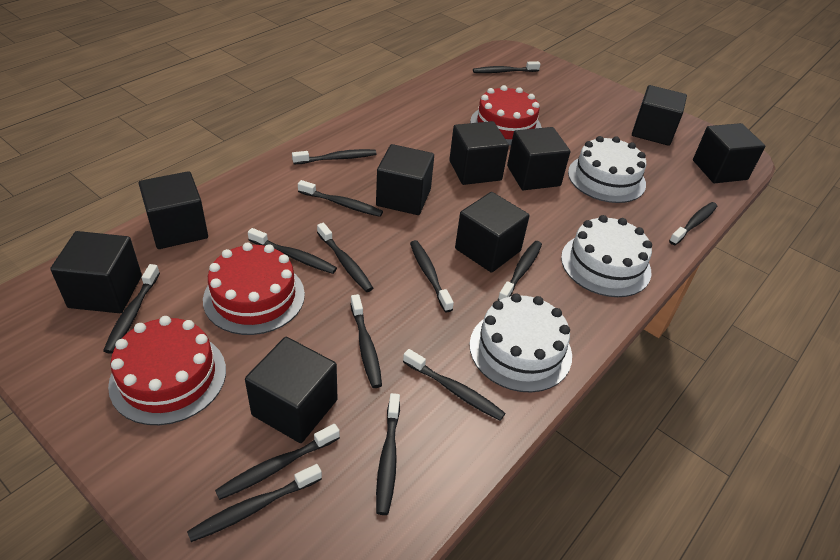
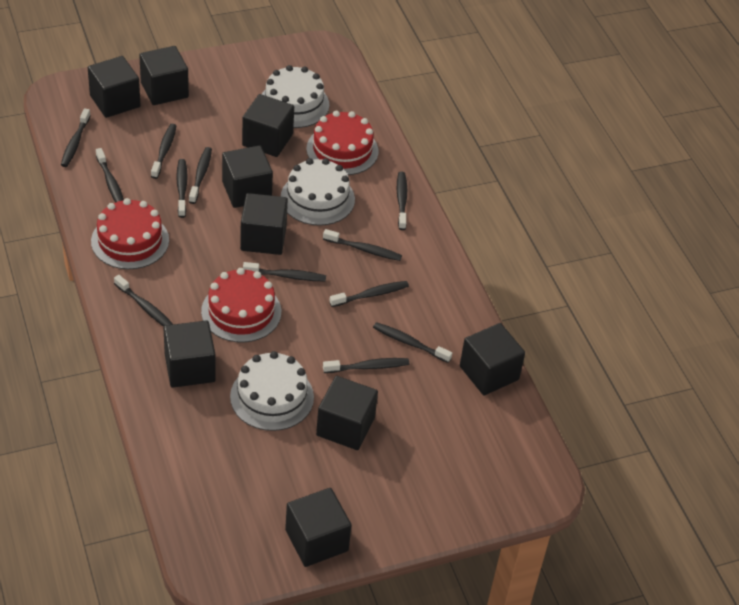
black toothbrush: 14 -> 12

